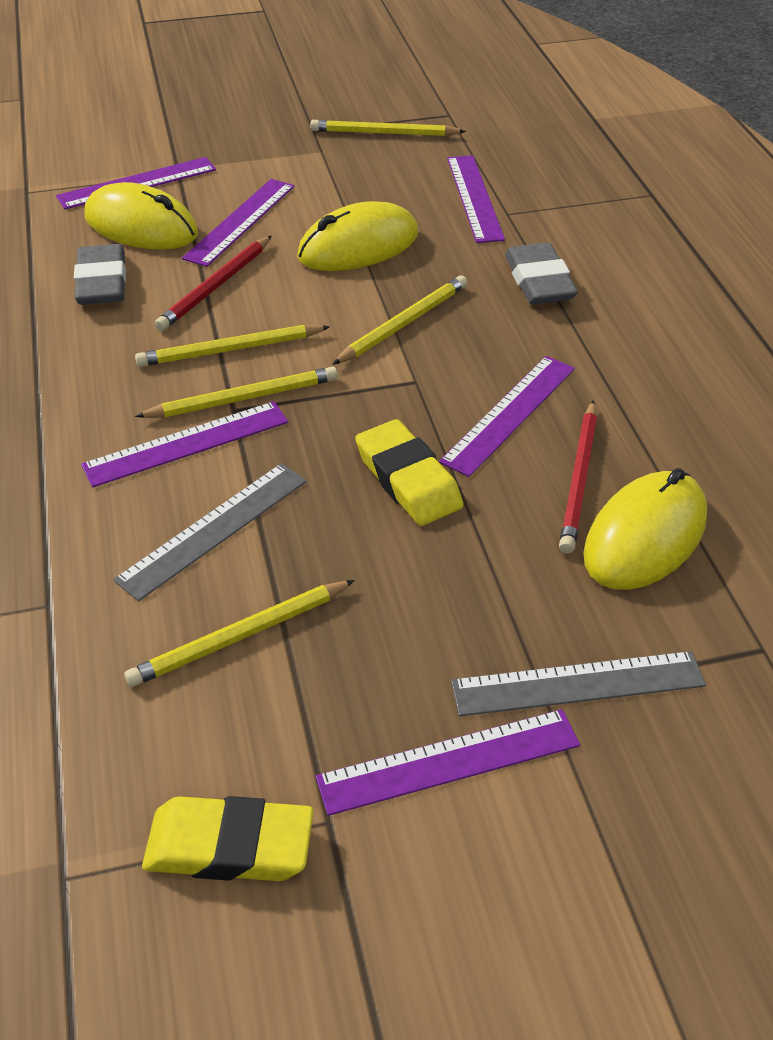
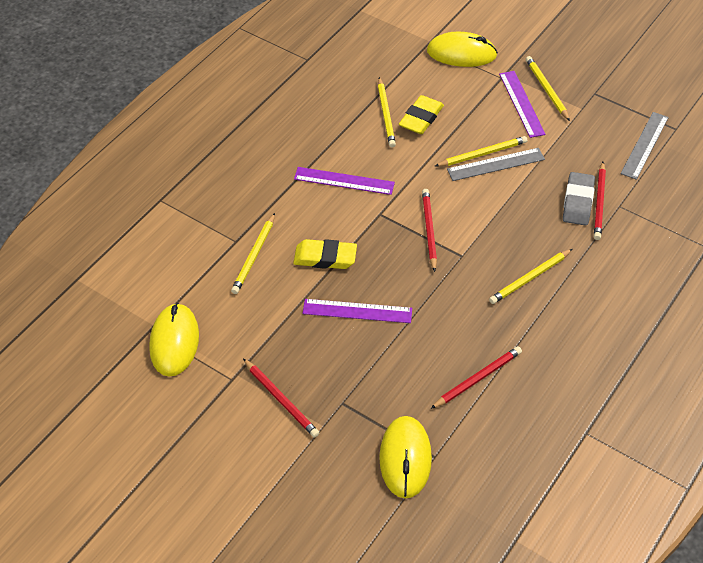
grey eraser: 2 -> 1
purple ruler: 6 -> 3
red pencil: 2 -> 4

